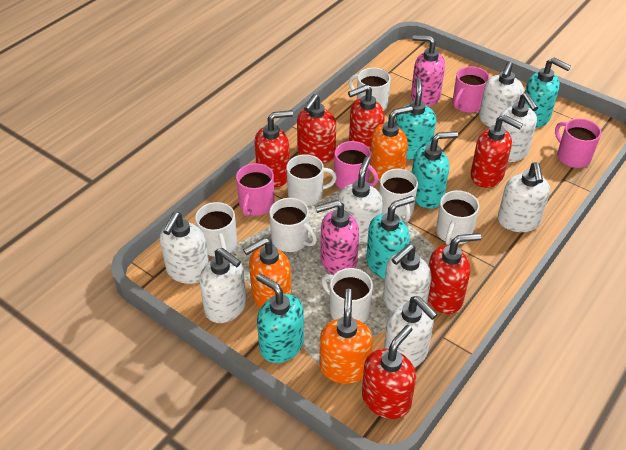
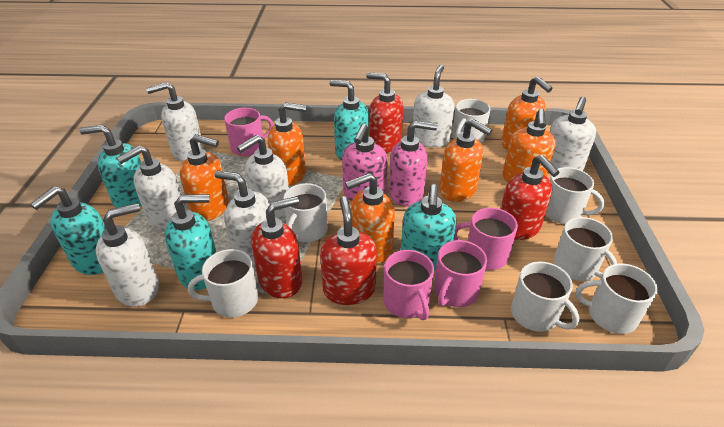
orange soap dispenser: 3 -> 6
red soap dispenser: 6 -> 4
white soap dispenser: 8 -> 7

